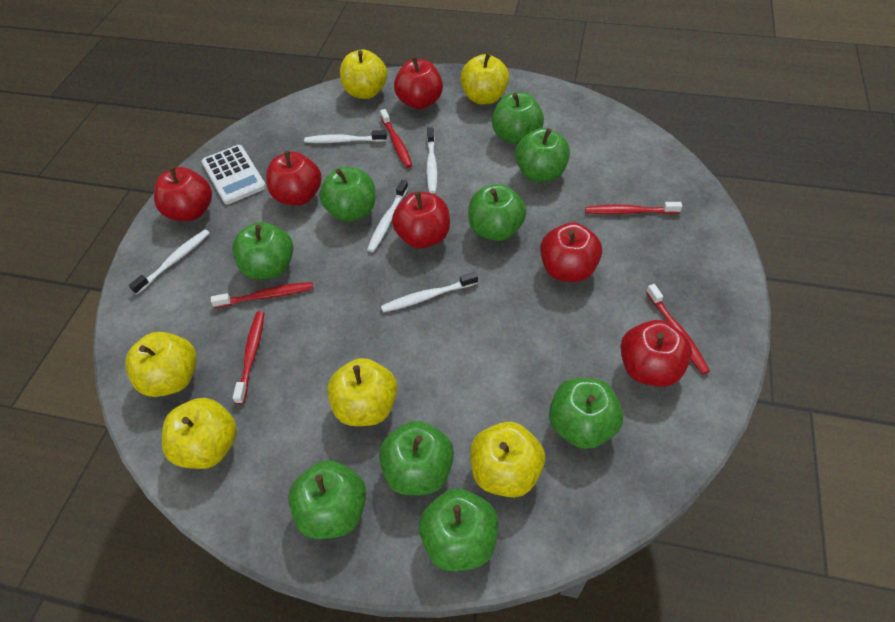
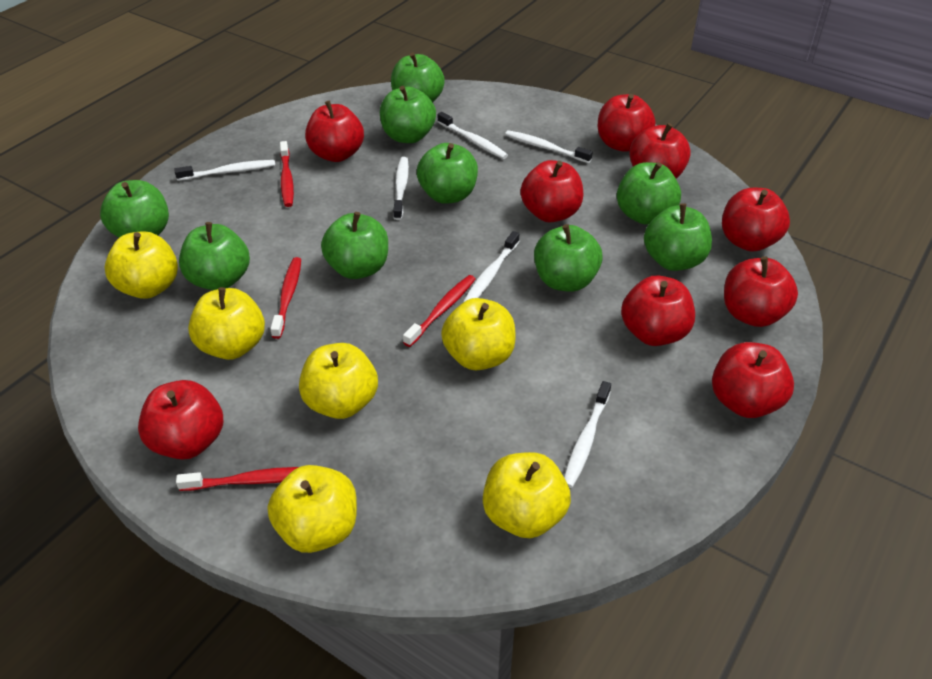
red apple: 6 -> 9
red toothbrush: 5 -> 4
white calculator: 1 -> 0
white toothbrush: 5 -> 6

